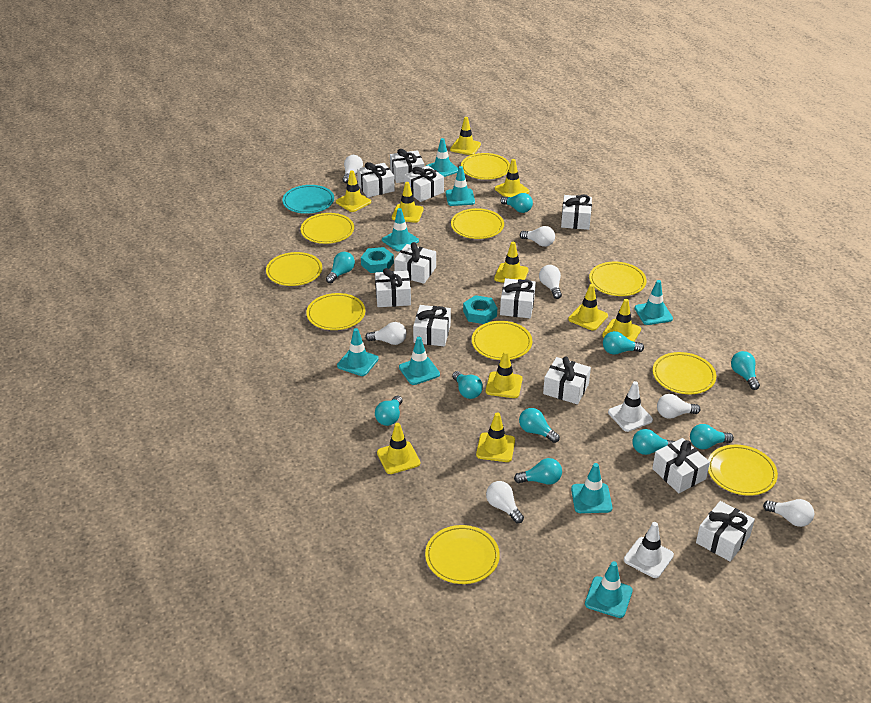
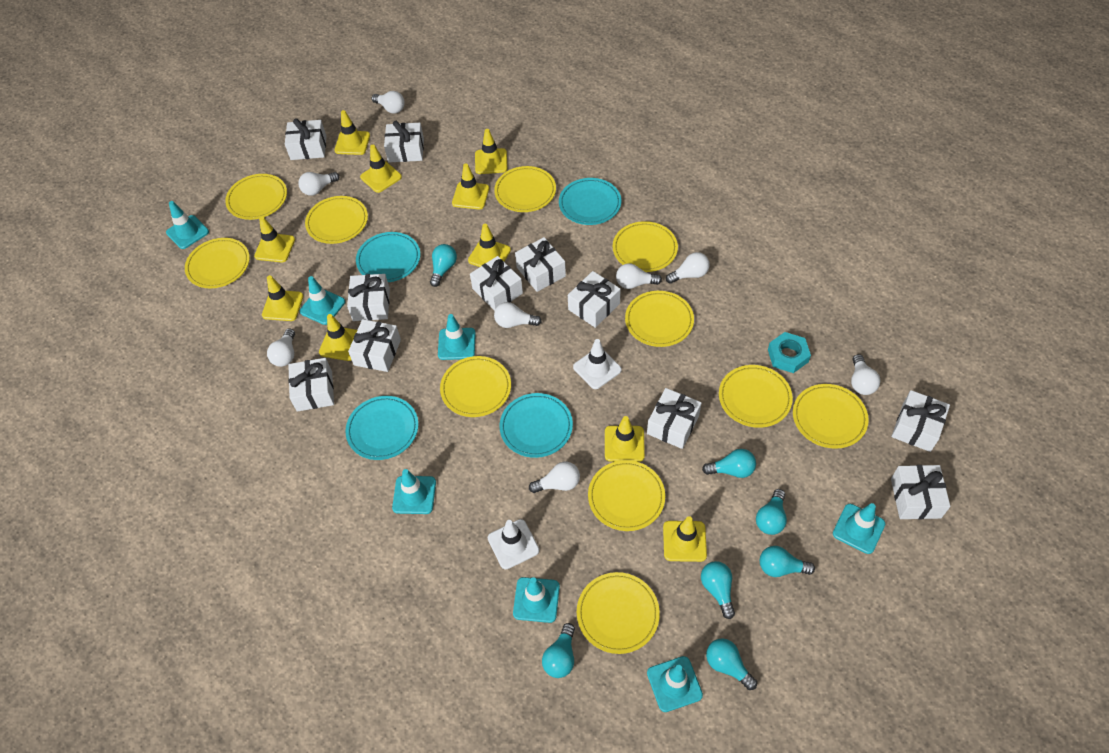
turquoise light bulb: 10 -> 7
turquoise nut: 2 -> 1
turquoise plate: 1 -> 4
turquoise traffic cone: 8 -> 7
white light bulb: 7 -> 8
yellow plate: 10 -> 11

